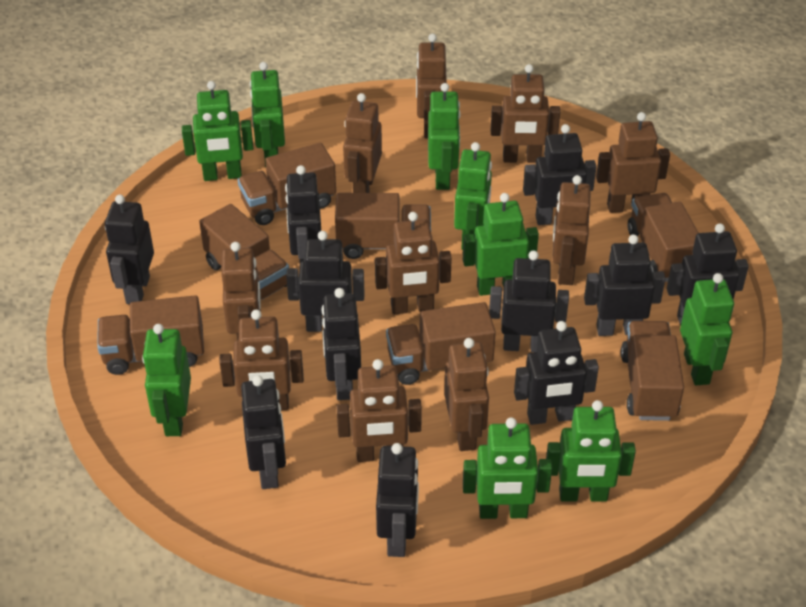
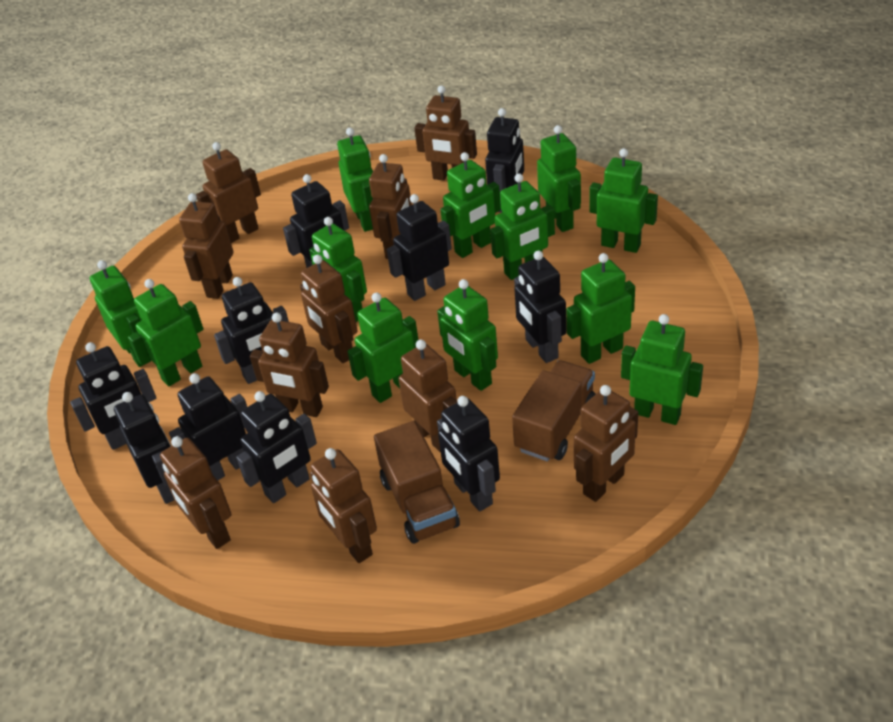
black robot: 11 -> 10
brown truck: 7 -> 2
green robot: 9 -> 12

